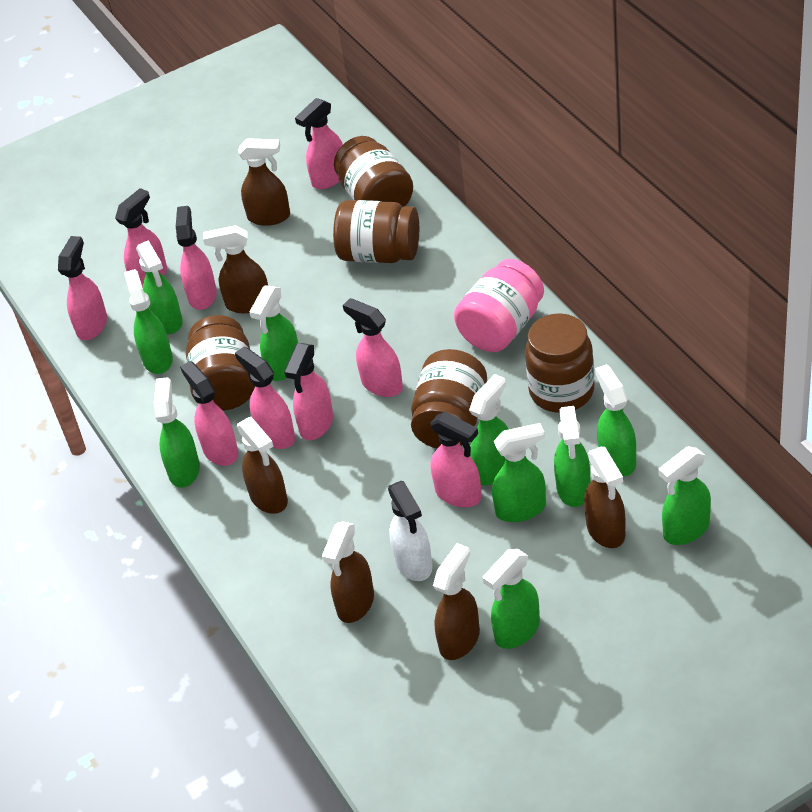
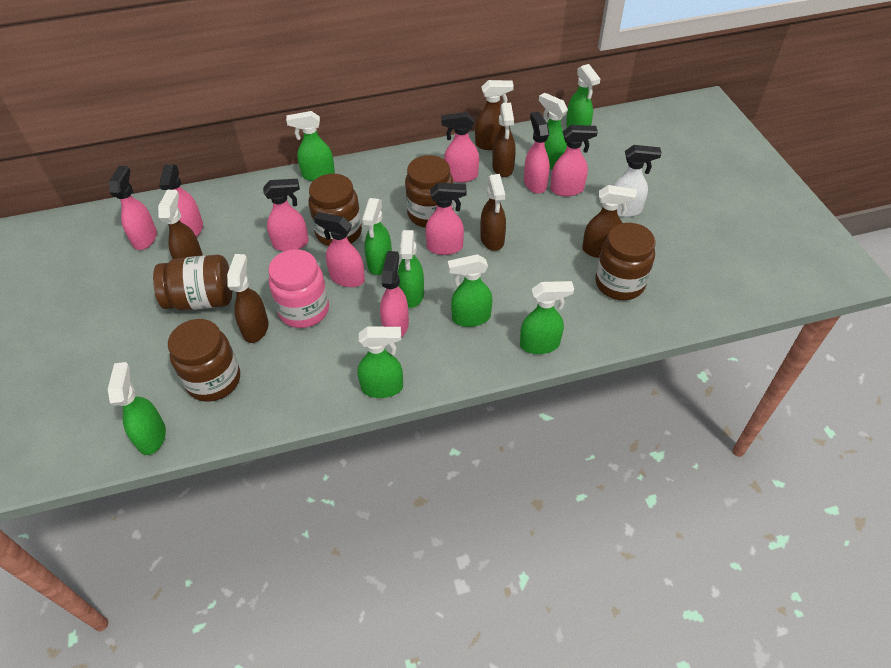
green spray bottle: 10 -> 9

